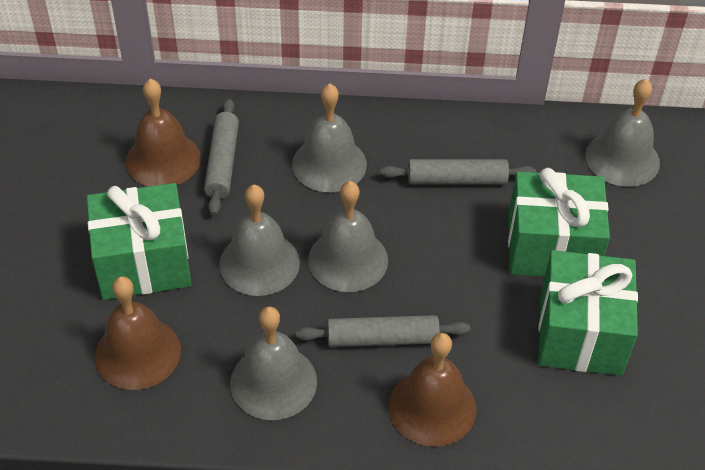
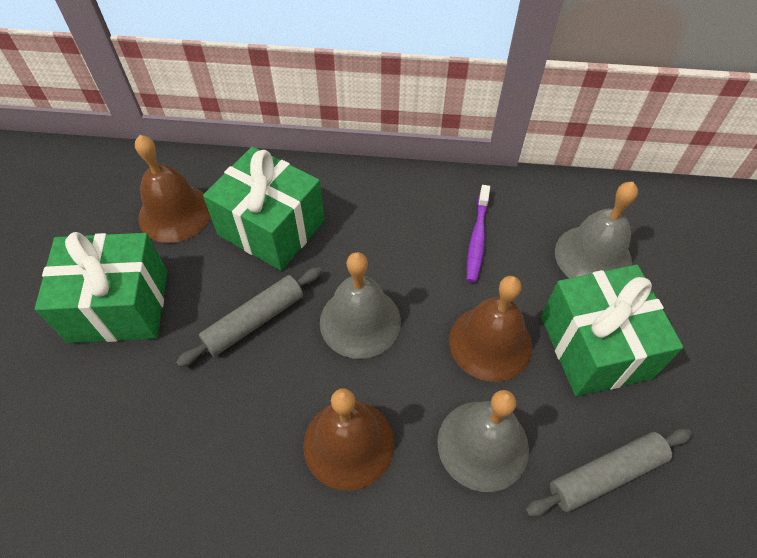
grey bell: 5 -> 3
grey rolling pin: 3 -> 2
purple toothbrush: 0 -> 1

